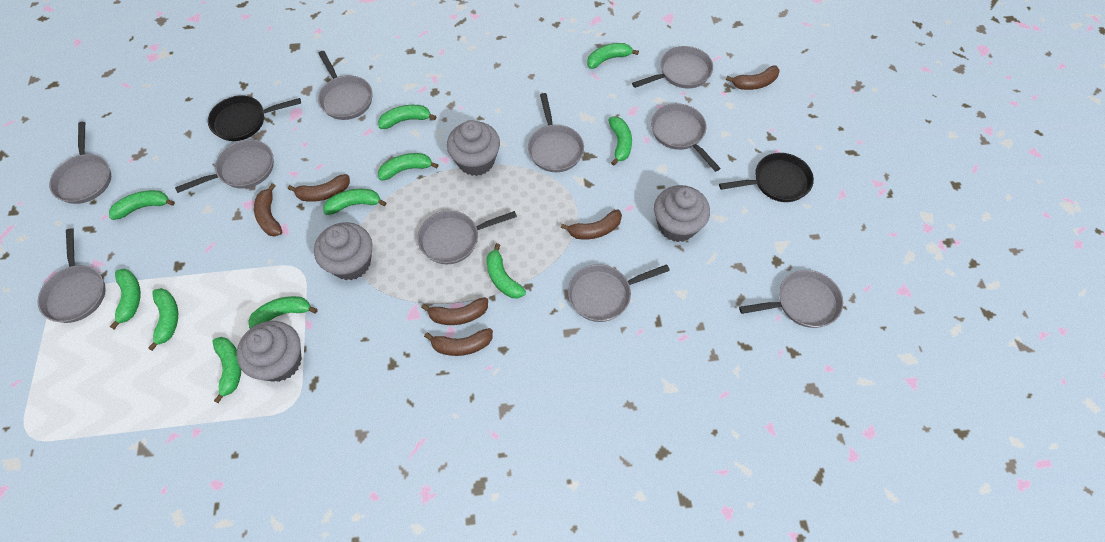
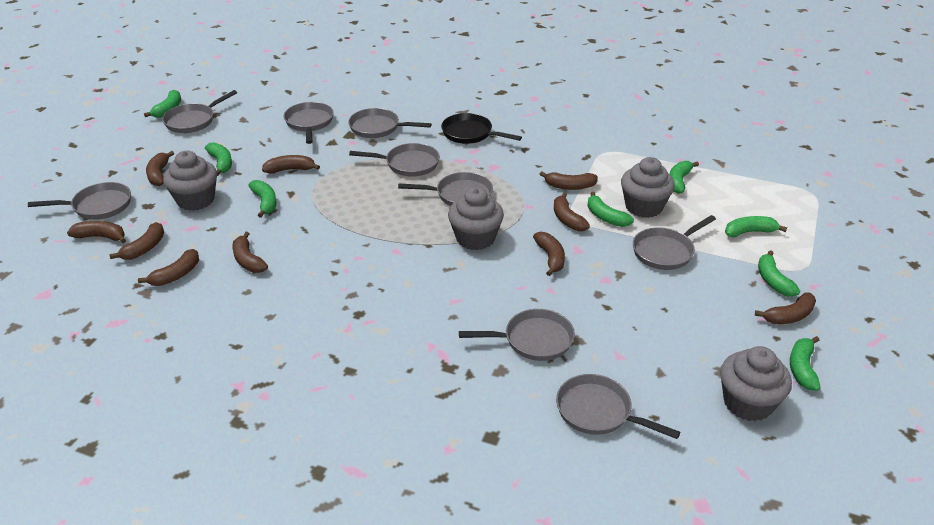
black pan: 2 -> 1
brown banana: 6 -> 10
green banana: 11 -> 8
grey pan: 10 -> 9

